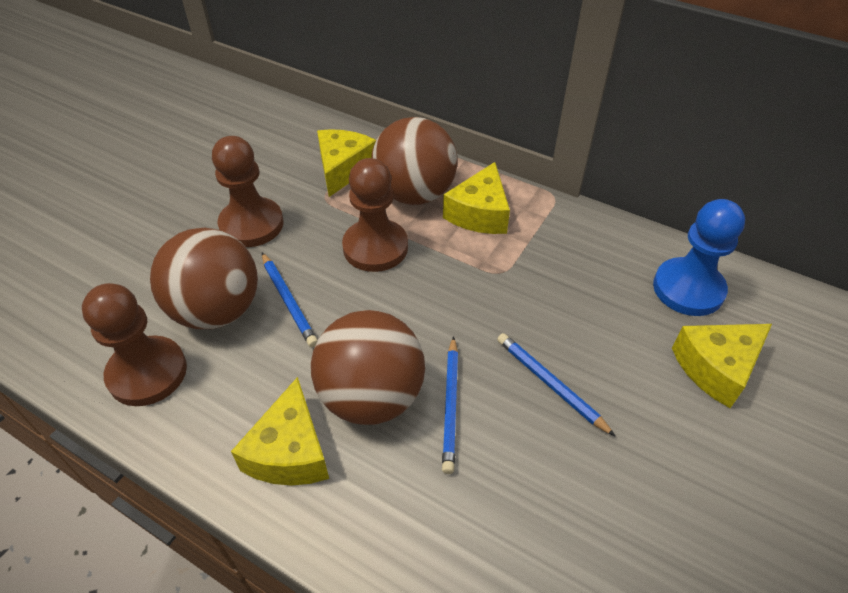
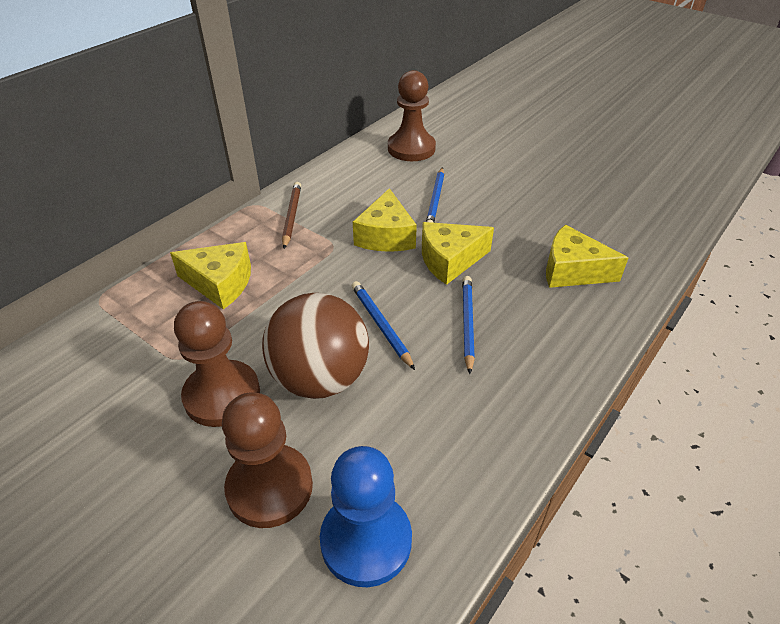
brown ball: 3 -> 1
brown pencil: 0 -> 1

